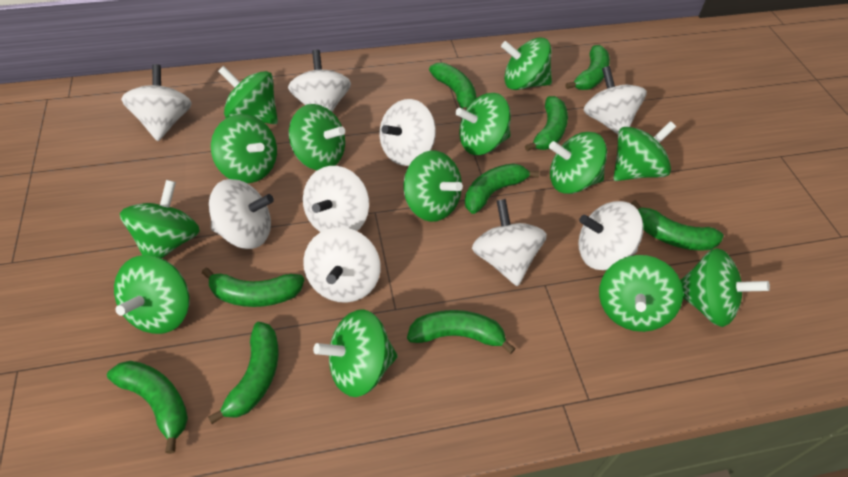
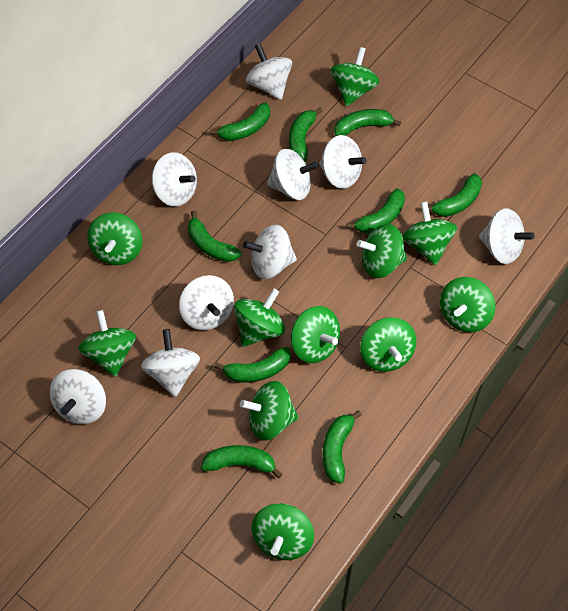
green spinning top: 13 -> 11

